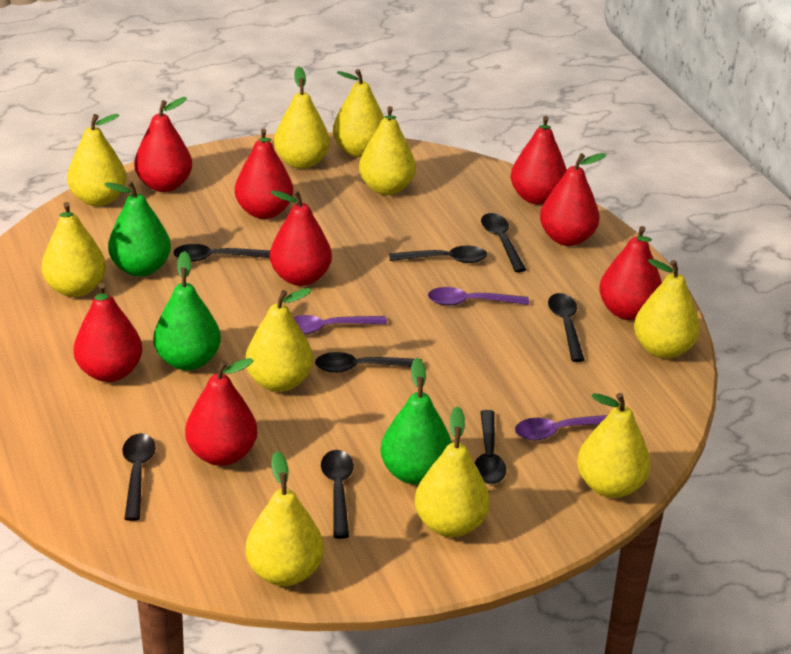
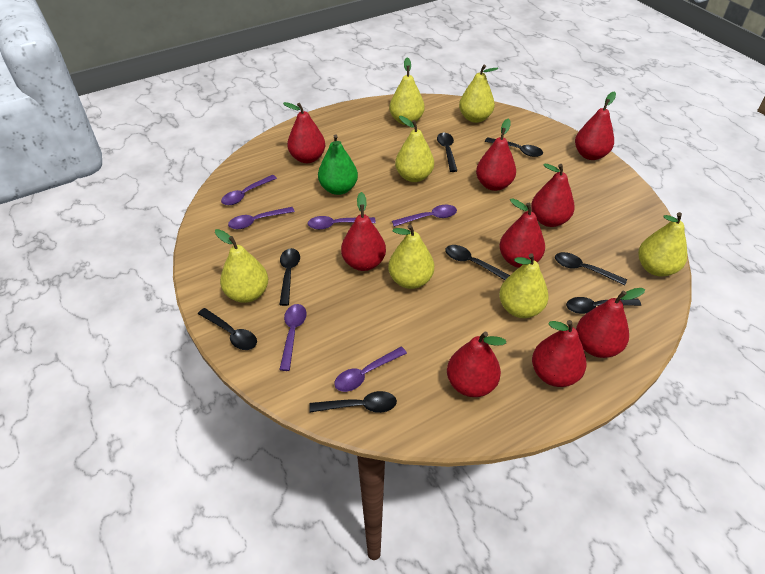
green pear: 3 -> 1
purple spoon: 3 -> 6
red pear: 8 -> 9
yellow pear: 10 -> 7

